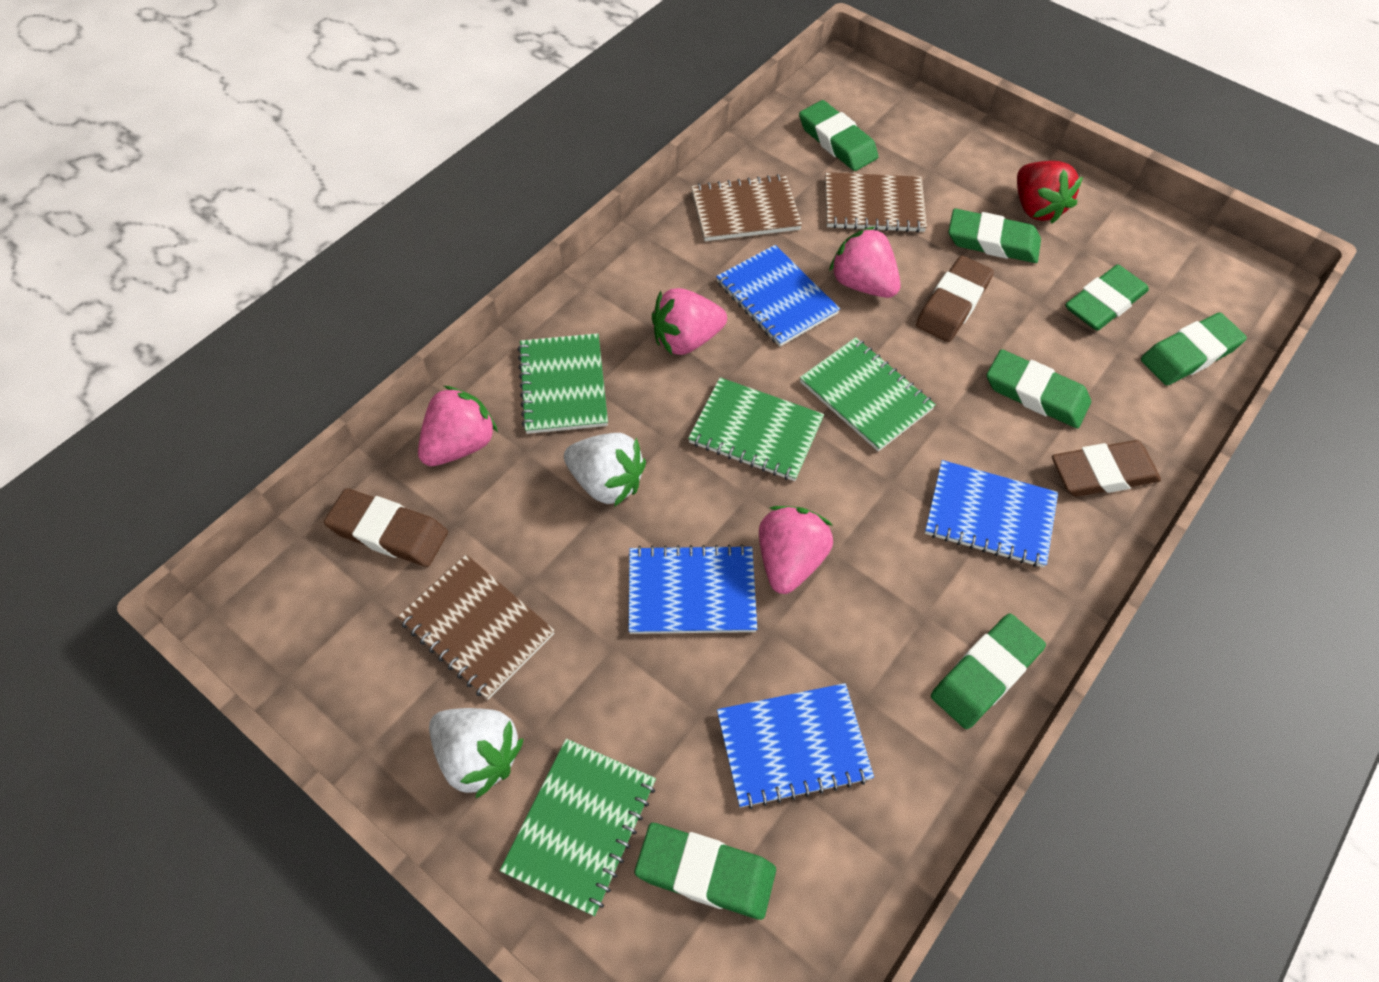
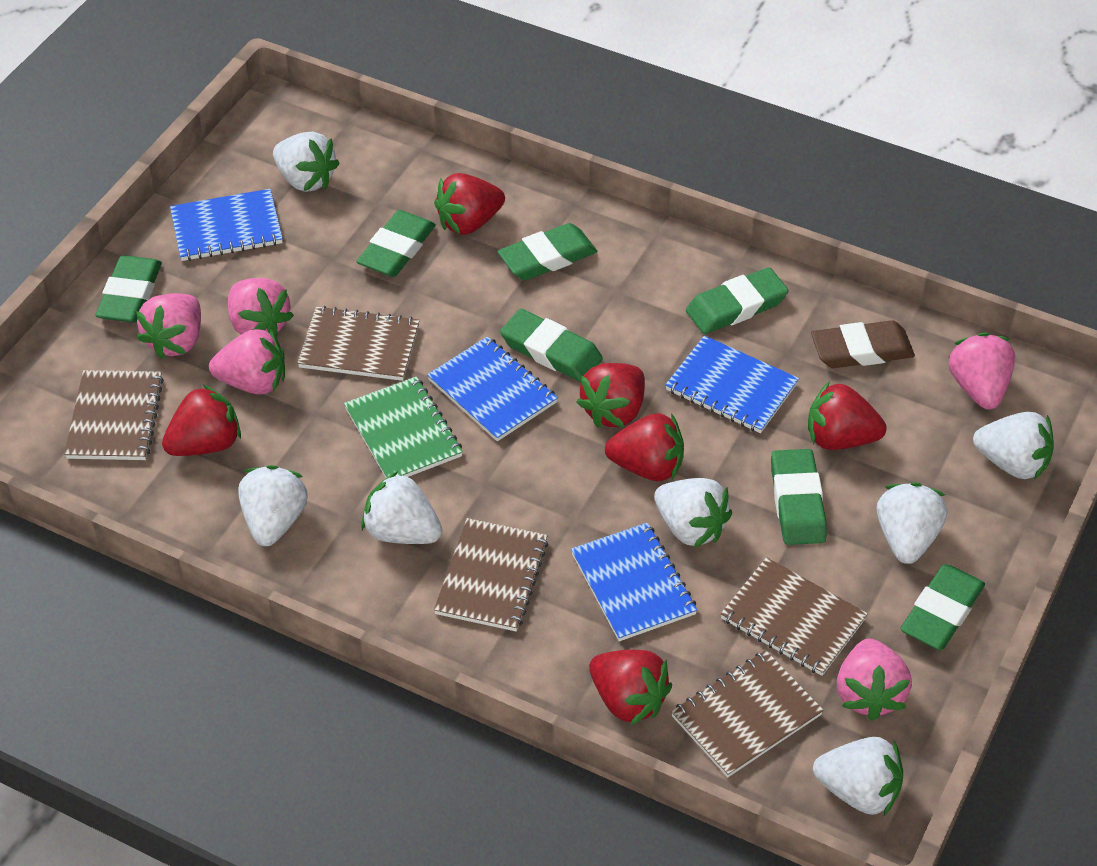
brown eraser: 3 -> 1
brown notebook: 3 -> 5
green notebook: 4 -> 1
pink strawberry: 4 -> 5
red strawberry: 1 -> 6
white strawberry: 2 -> 7

